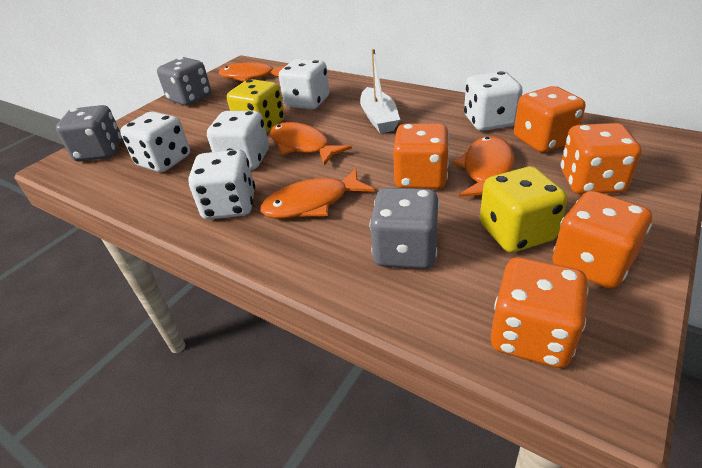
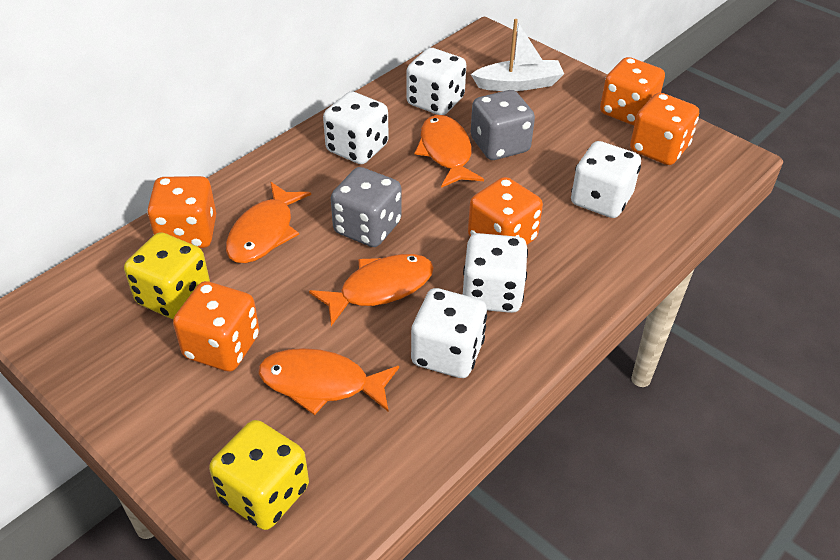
grey dice: 3 -> 2

